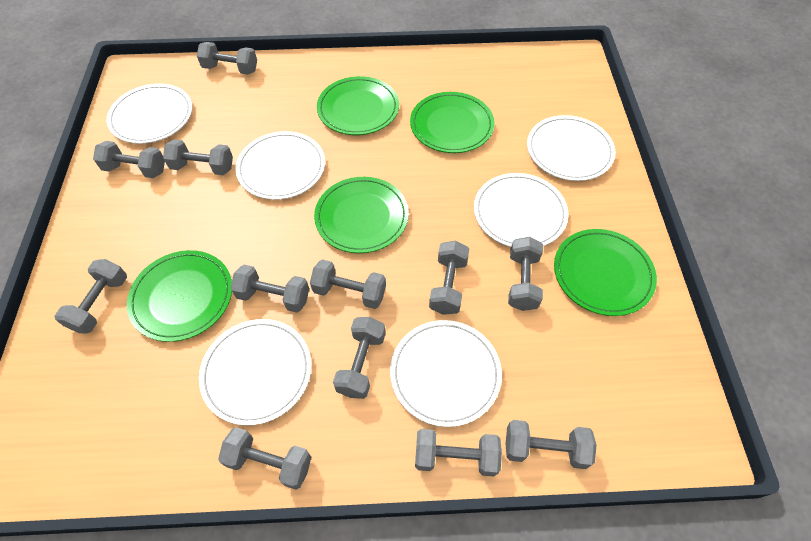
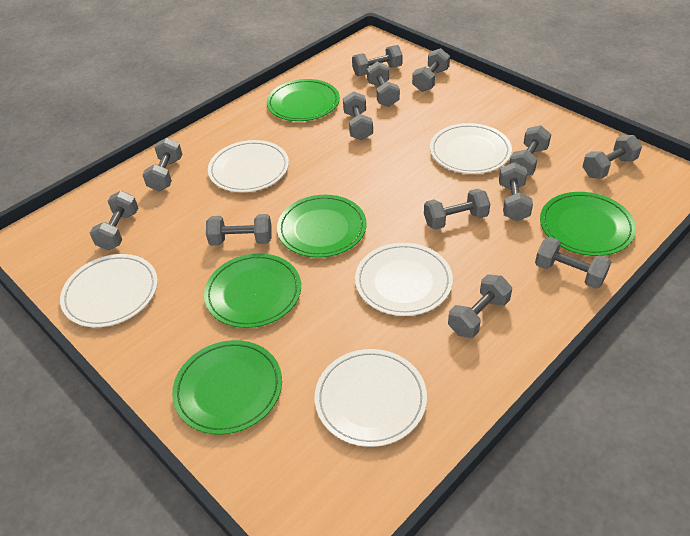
grey dumbbell: 12 -> 13
white plate: 6 -> 5

